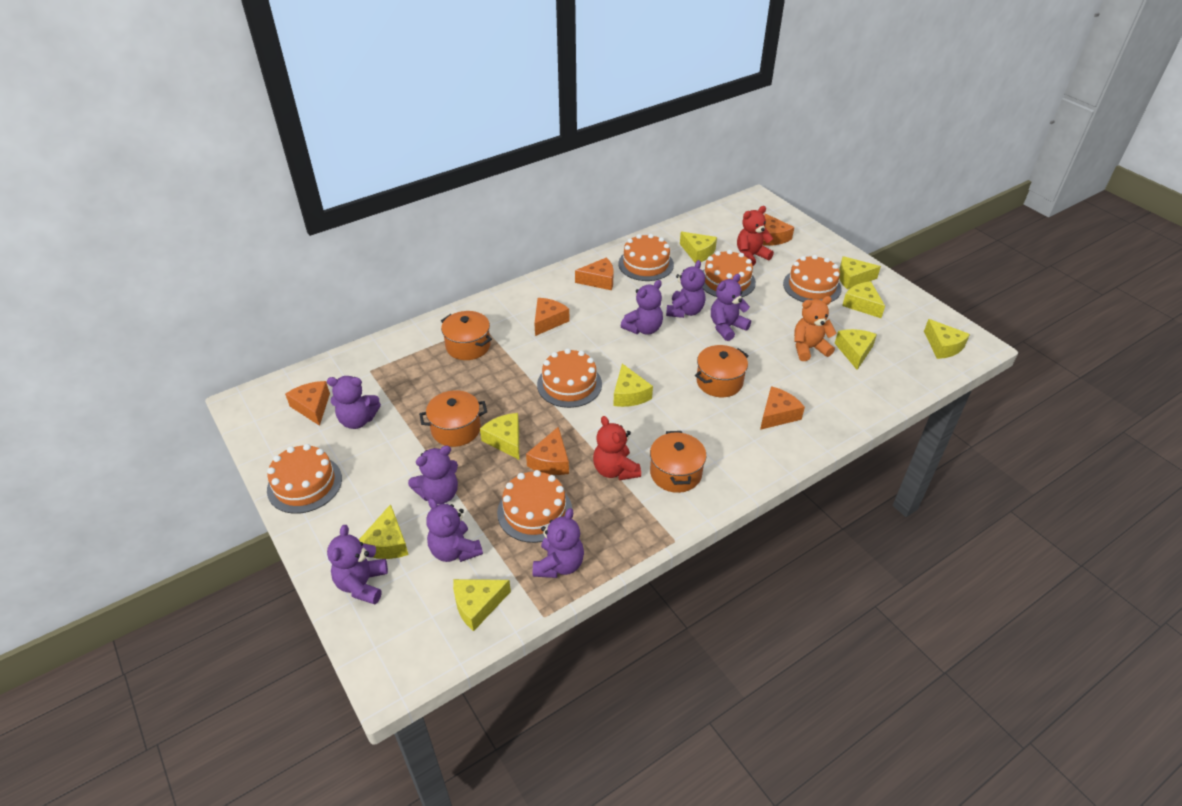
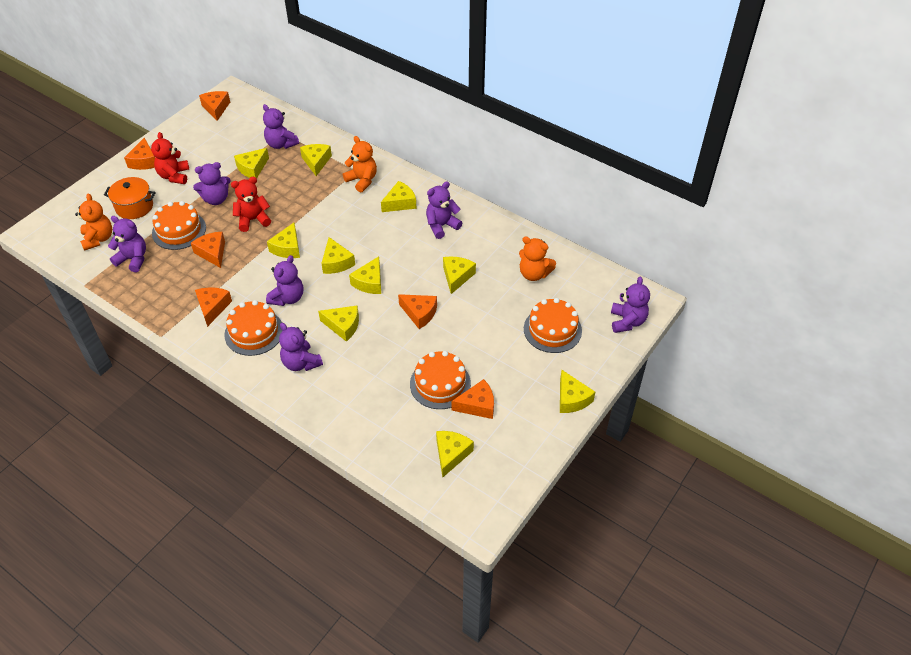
orange cake: 6 -> 4
orange pot: 4 -> 1
orange teddy bear: 1 -> 3
purple teddy bear: 8 -> 7
yellow cheese: 9 -> 10

